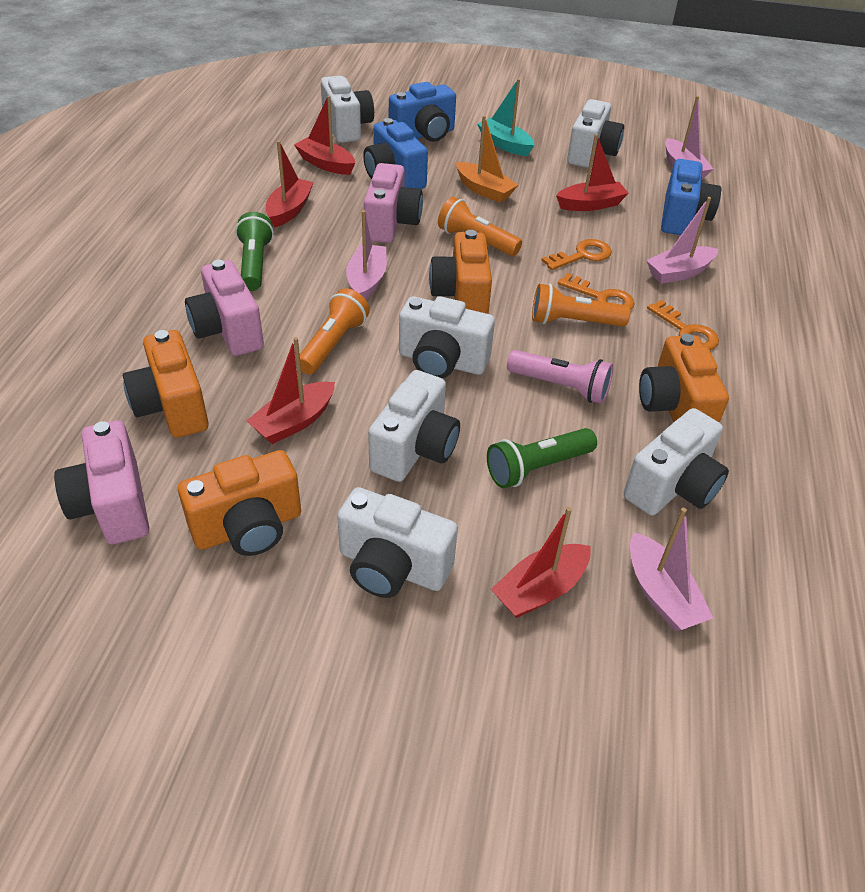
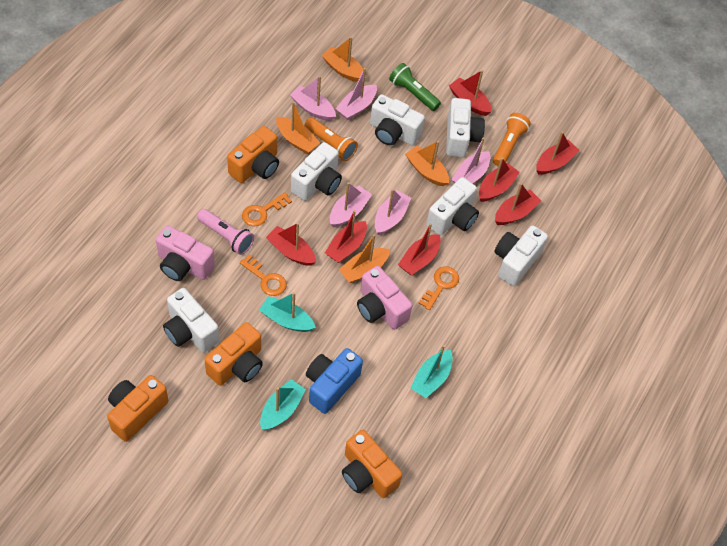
blue camera: 3 -> 1
green flashlight: 2 -> 1
orange boat: 1 -> 4
orange flashlight: 3 -> 2
pink boat: 4 -> 5
pink camera: 3 -> 2
red boat: 5 -> 7
turquoise boat: 1 -> 3

